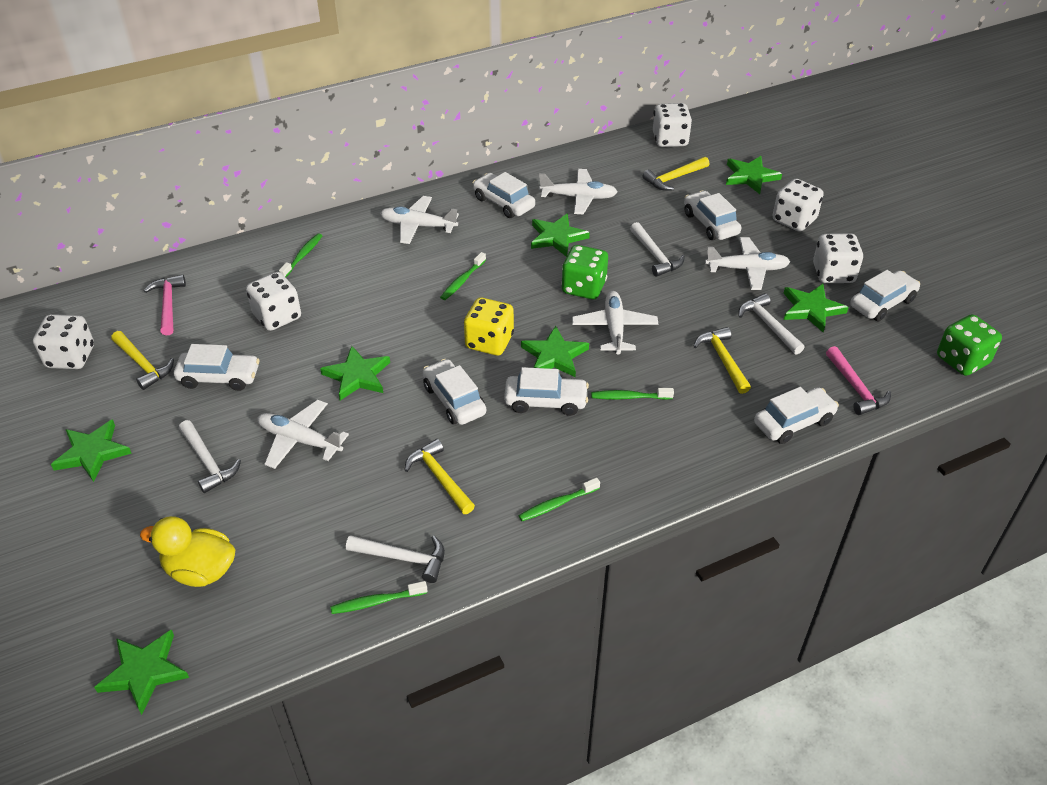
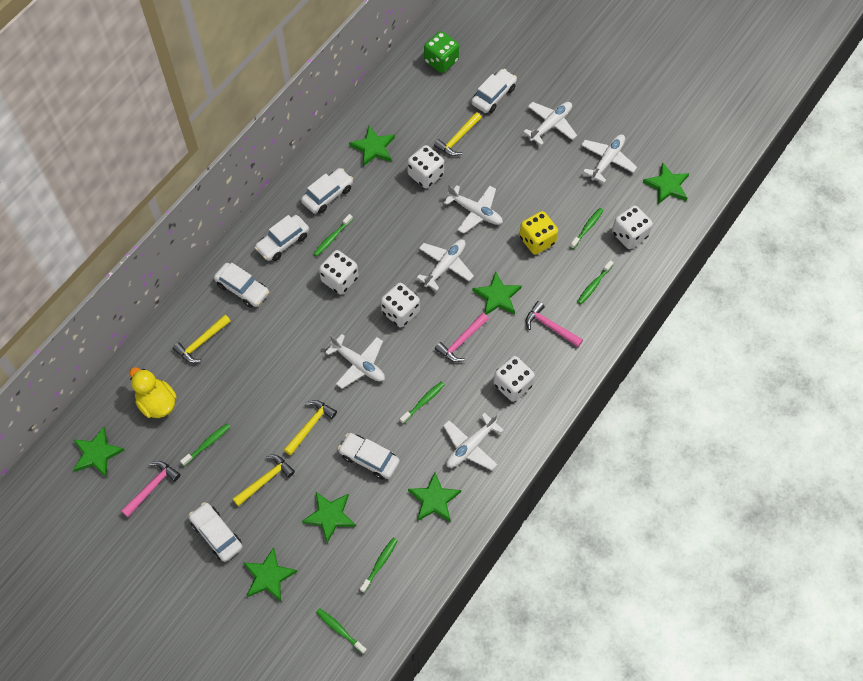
green dice: 2 -> 1
green toothbrush: 5 -> 7
pink hammer: 2 -> 3
white car: 7 -> 6
white hammer: 4 -> 0
white plane: 5 -> 6

